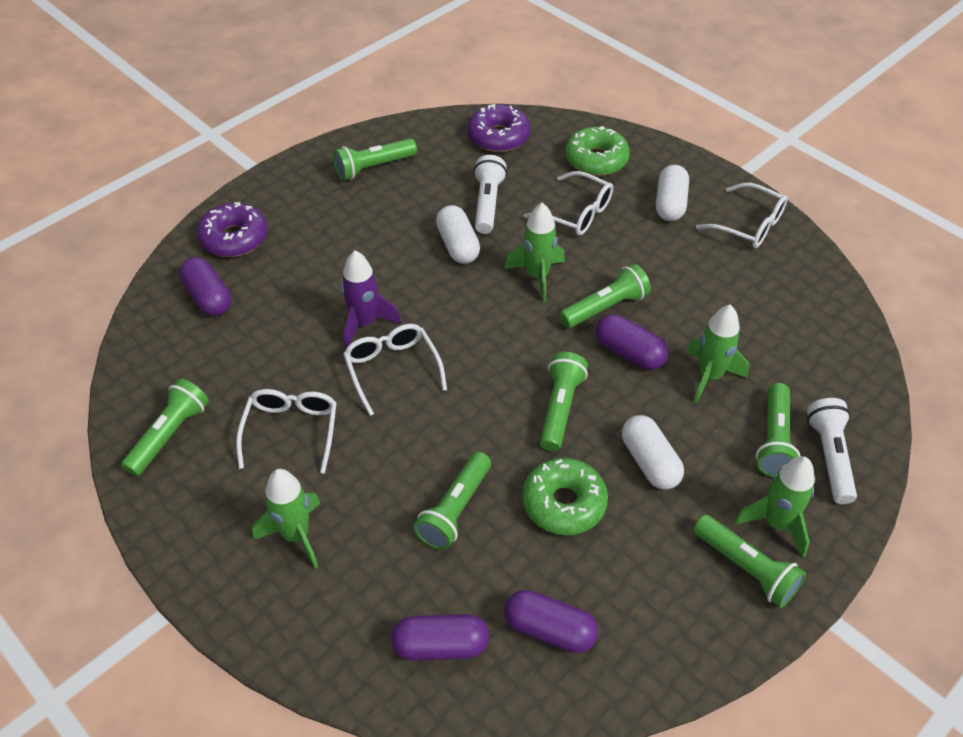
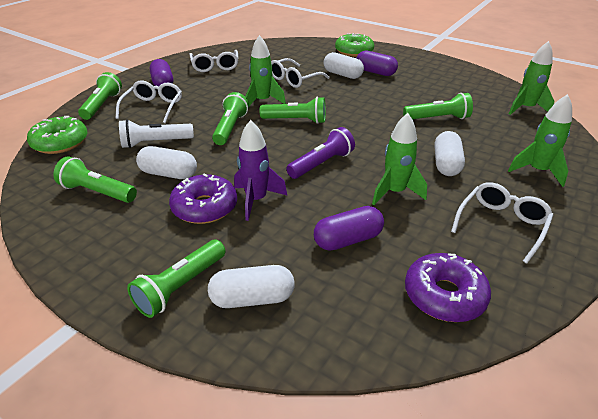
green flashlight: 7 -> 6
purple capsule: 4 -> 3
purple flashlight: 0 -> 1
white capsule: 3 -> 4
white flashlight: 2 -> 1

